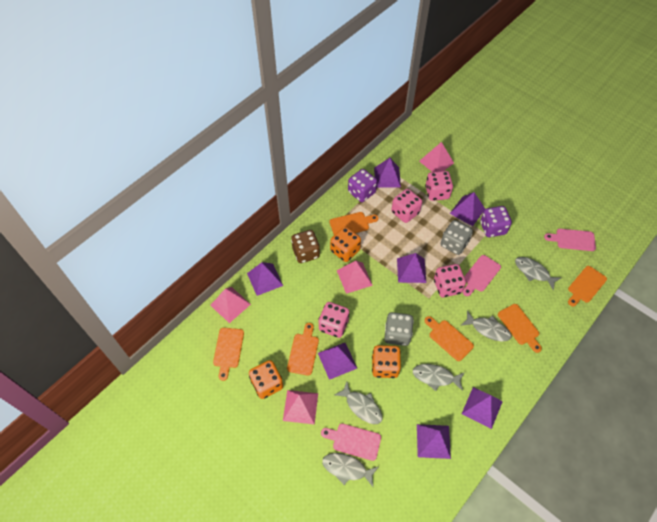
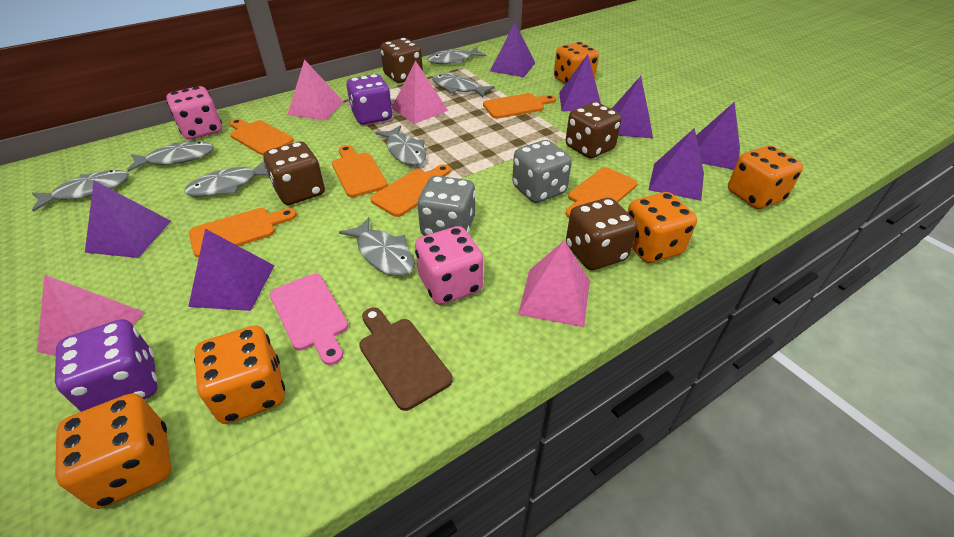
brown cutting board: 0 -> 1
brown dice: 1 -> 4
grey fish: 5 -> 7
orange dice: 3 -> 5
pink cutting board: 3 -> 1
pink dice: 4 -> 2

